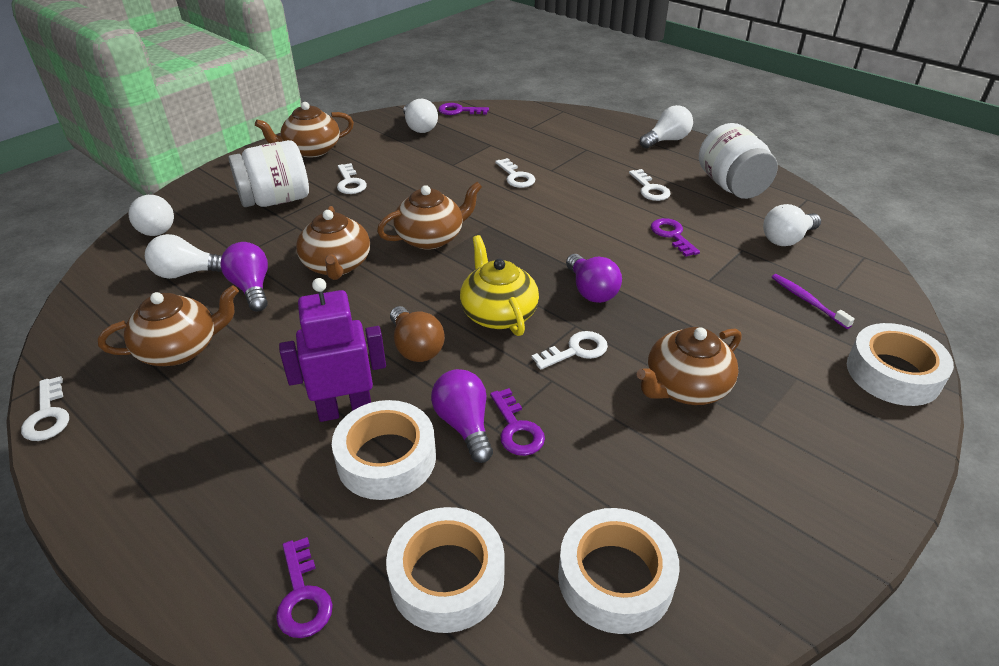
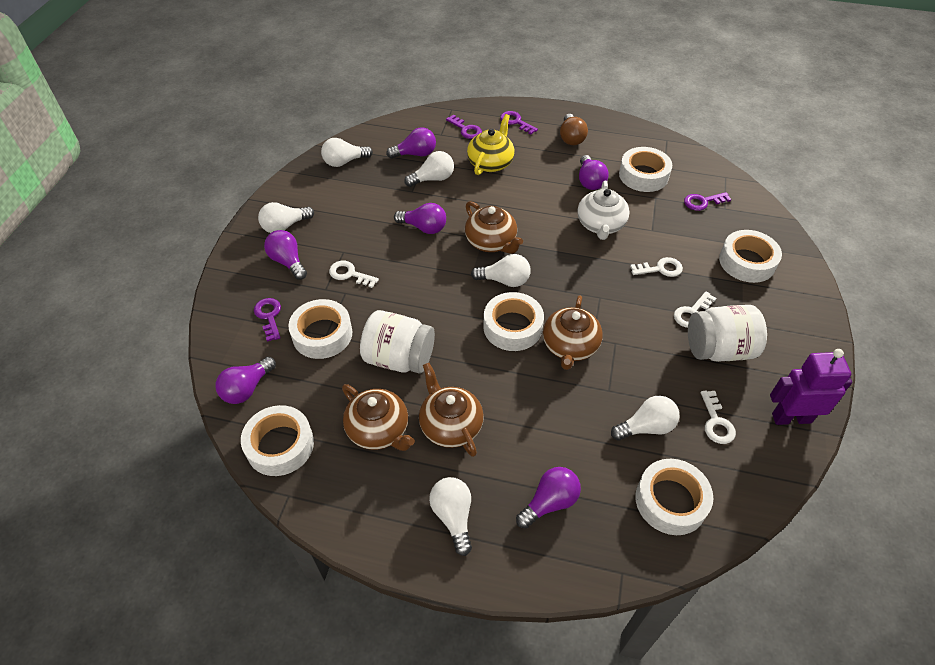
brown teapot: 5 -> 4
purple light bulb: 3 -> 6
purple toothbrush: 1 -> 0
white key: 5 -> 4
white light bulb: 5 -> 6
white tape: 4 -> 6
white teapot: 0 -> 1

